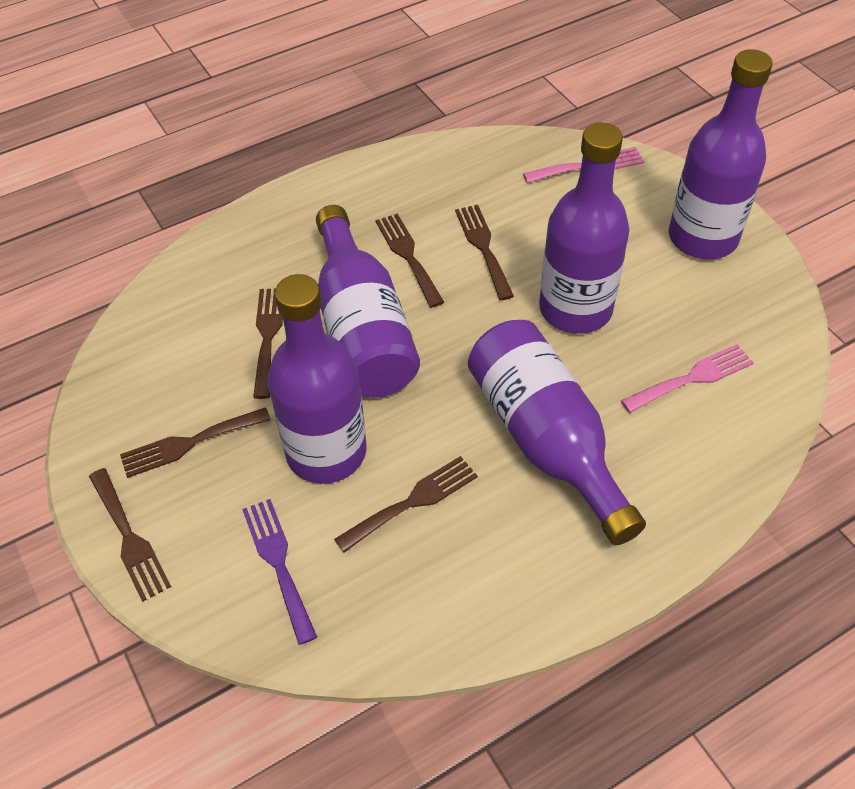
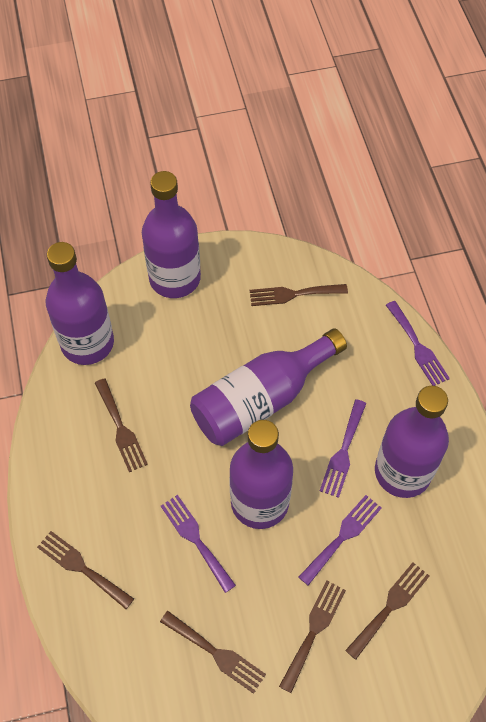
pink fork: 2 -> 0
purple fork: 1 -> 4

